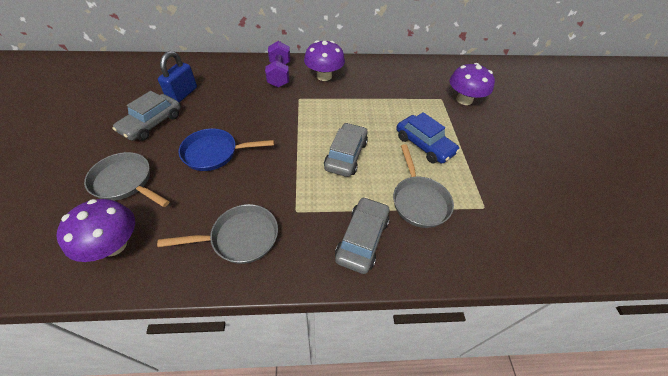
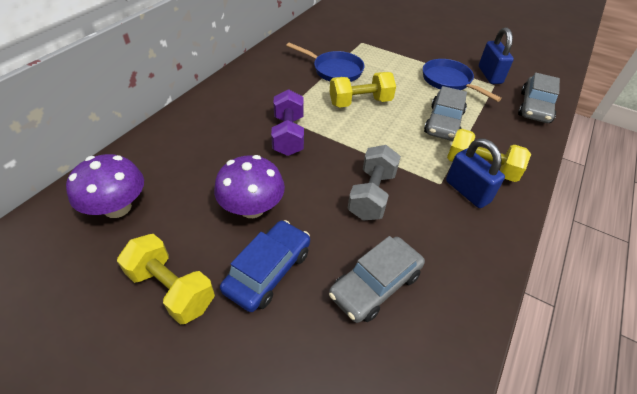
blue padlock: 1 -> 2
blue pan: 1 -> 2
grey dumbbell: 0 -> 1
grey pan: 3 -> 0
purple mushroom: 3 -> 2
yellow dumbbell: 0 -> 3

